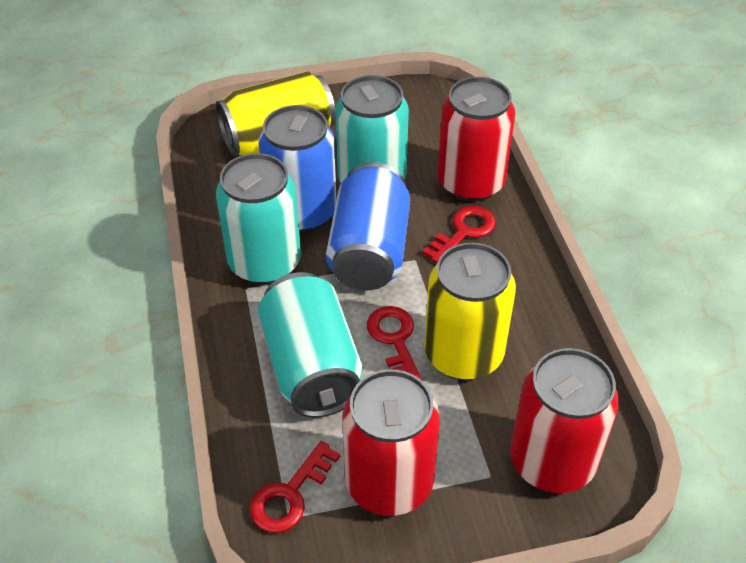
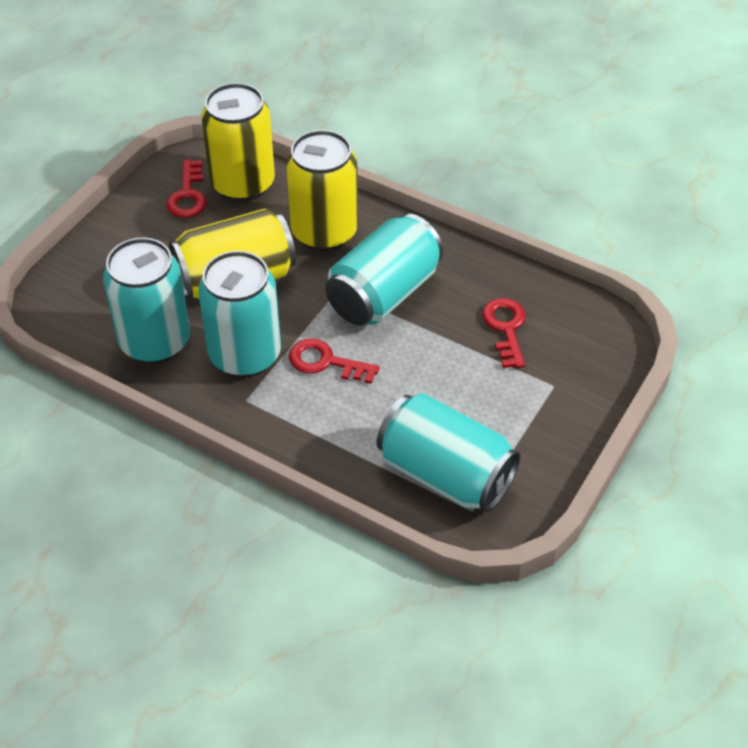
blue can: 2 -> 0
red can: 3 -> 0
turquoise can: 3 -> 4
yellow can: 2 -> 3

